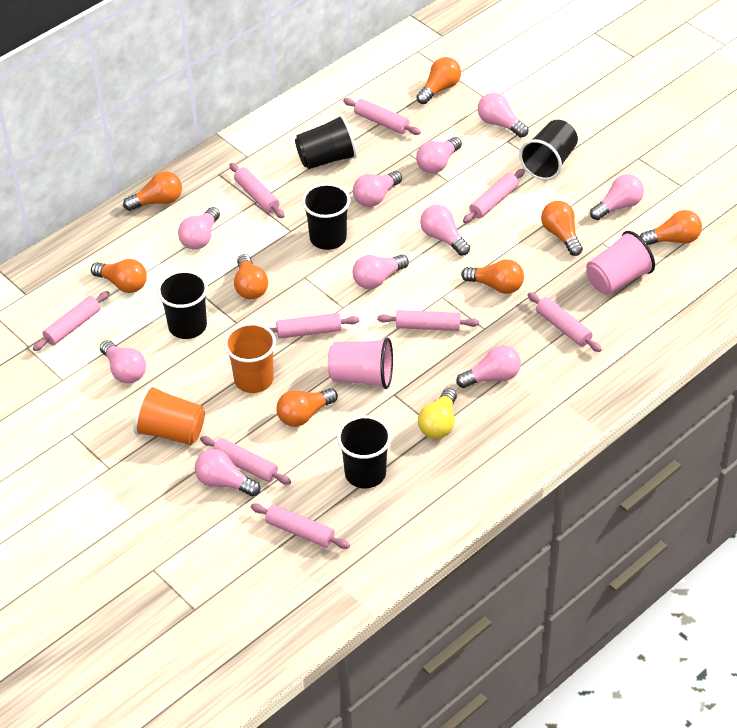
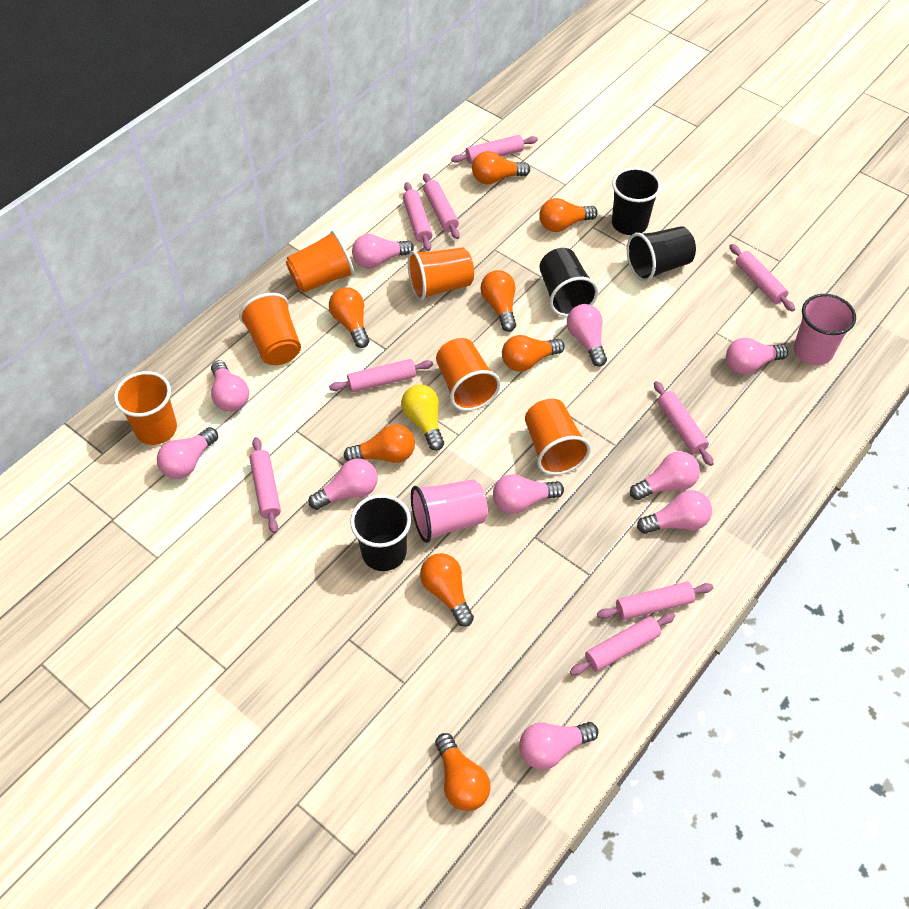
black cup: 5 -> 4
orange cup: 2 -> 6

